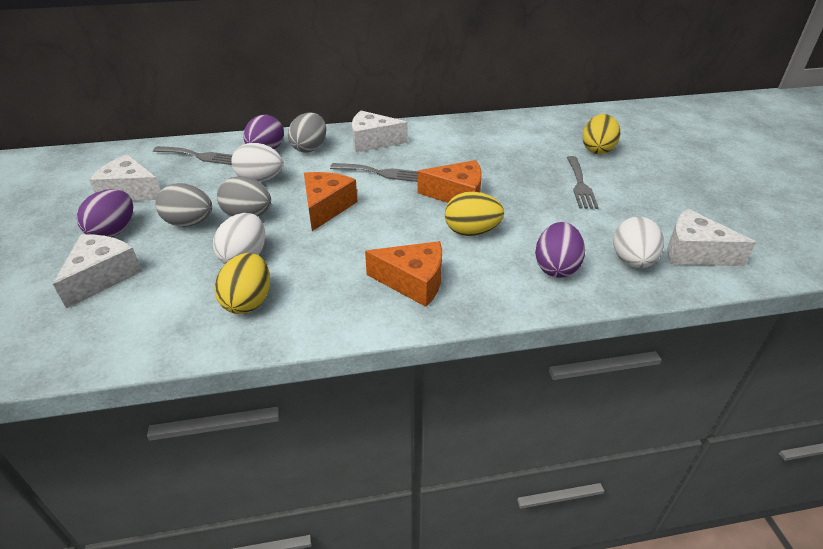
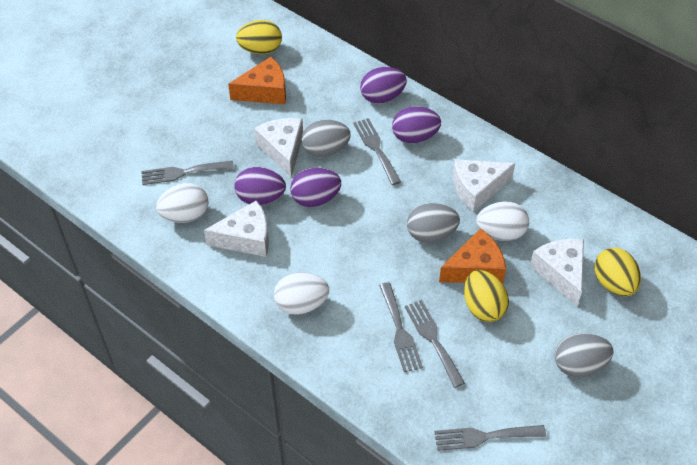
grey fork: 3 -> 5
orange cheese: 3 -> 2
purple egg: 3 -> 4

